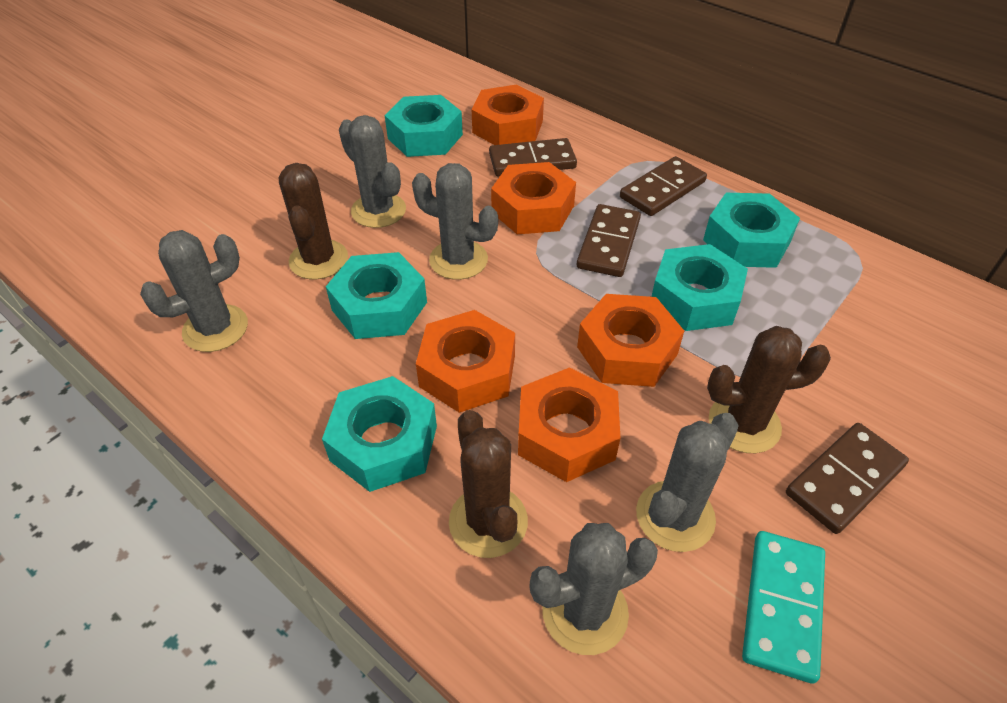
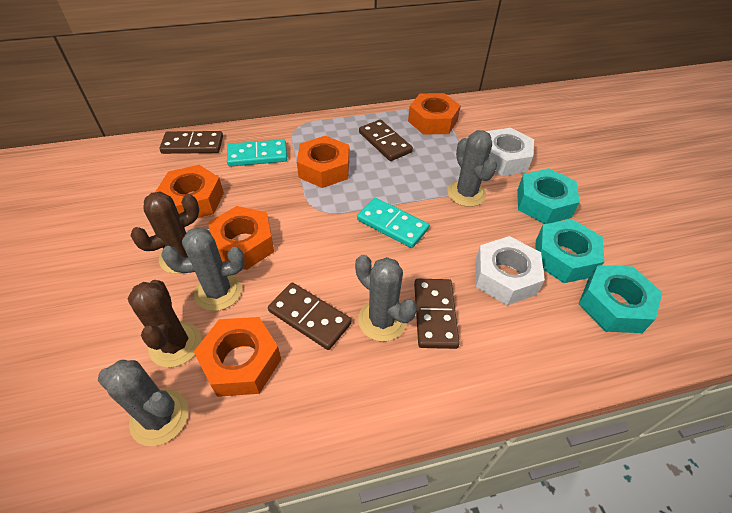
brown cactus: 3 -> 2
grey cactus: 5 -> 4
turquoise domino: 1 -> 2
turquoise nut: 5 -> 3
white nut: 0 -> 2

